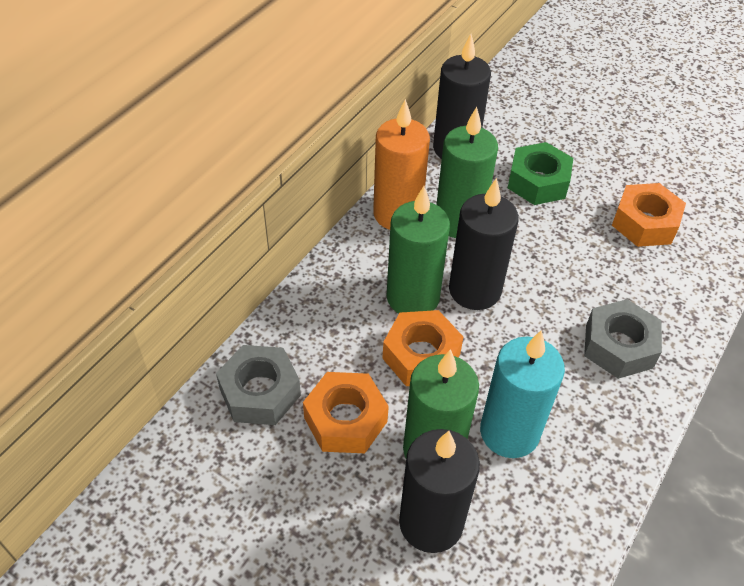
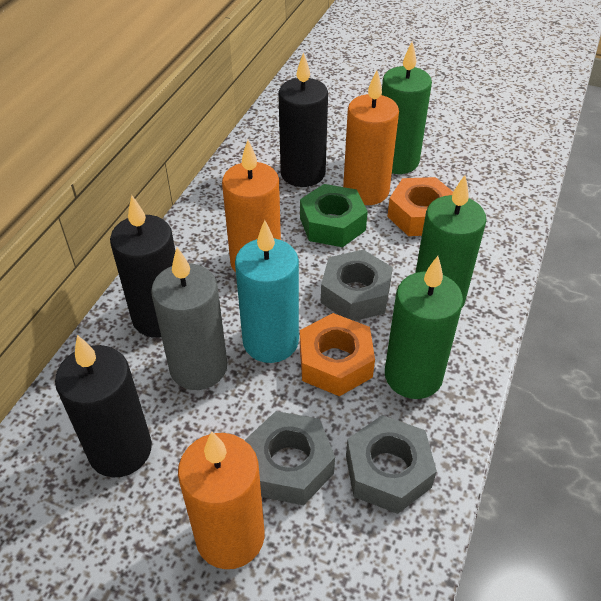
grey candle: 0 -> 1
grey nut: 2 -> 3
orange candle: 1 -> 3
orange nut: 3 -> 2

